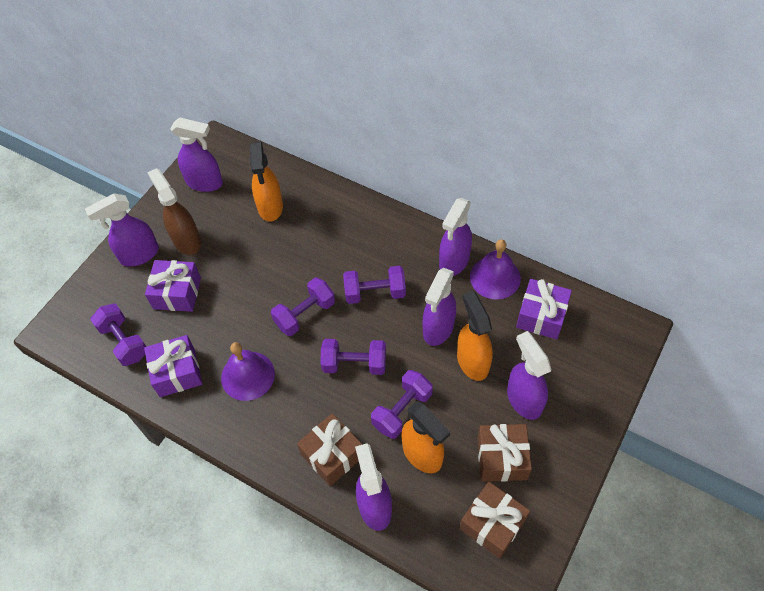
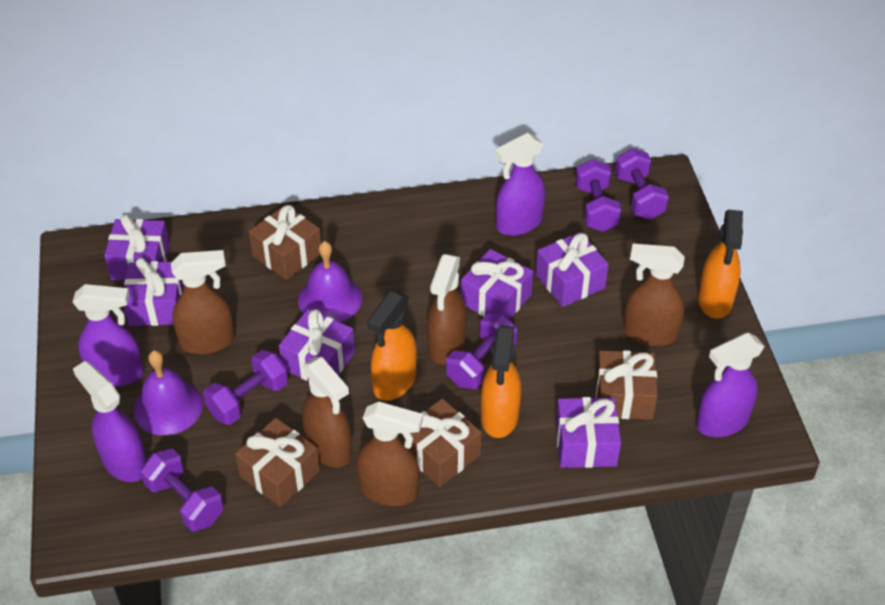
brown gift: 3 -> 4
brown spray bottle: 1 -> 5
purple gift: 3 -> 6
purple spray bottle: 6 -> 4

